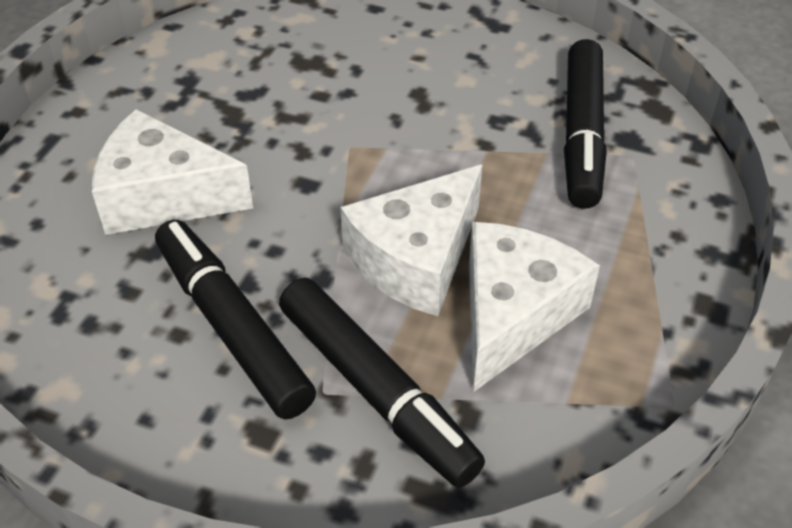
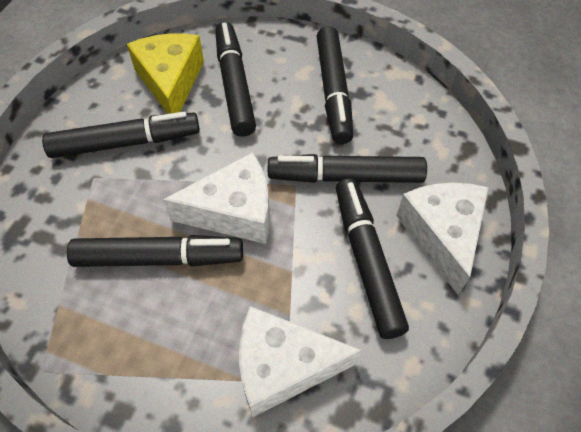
black marker: 3 -> 6
yellow cheese: 0 -> 1

